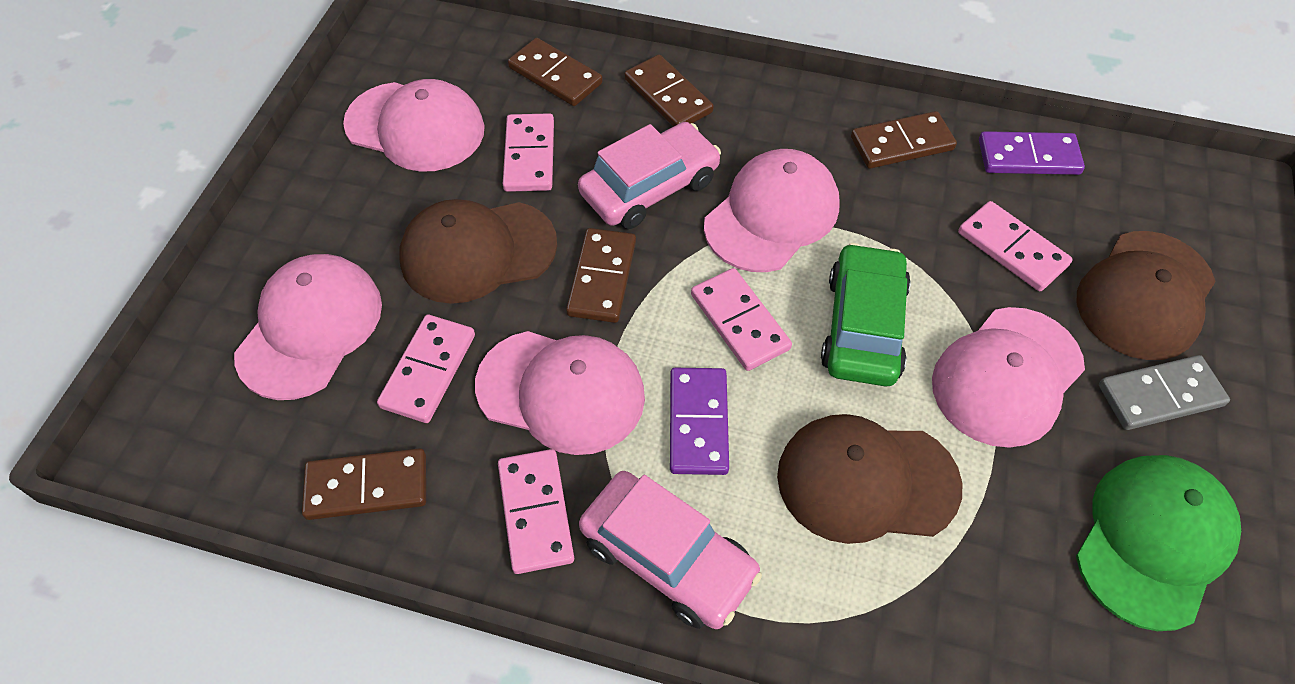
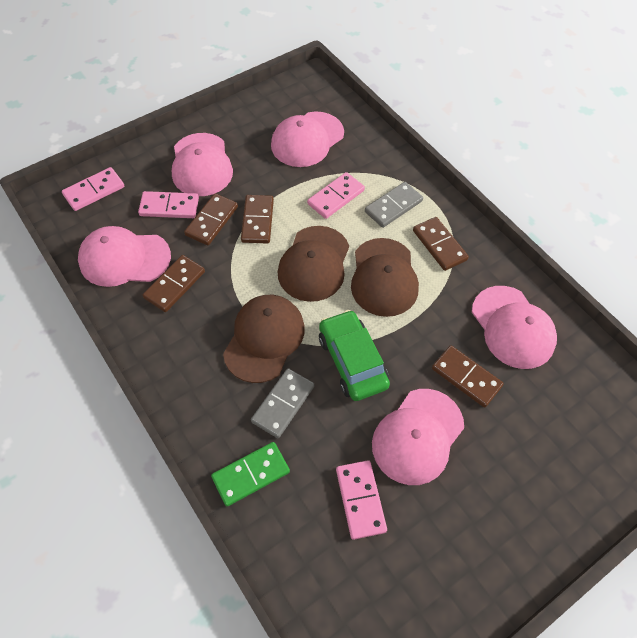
green cap: 1 -> 0
green domino: 0 -> 1
grey domino: 1 -> 2
pink car: 2 -> 0
pink domino: 5 -> 4
purple domino: 2 -> 0

